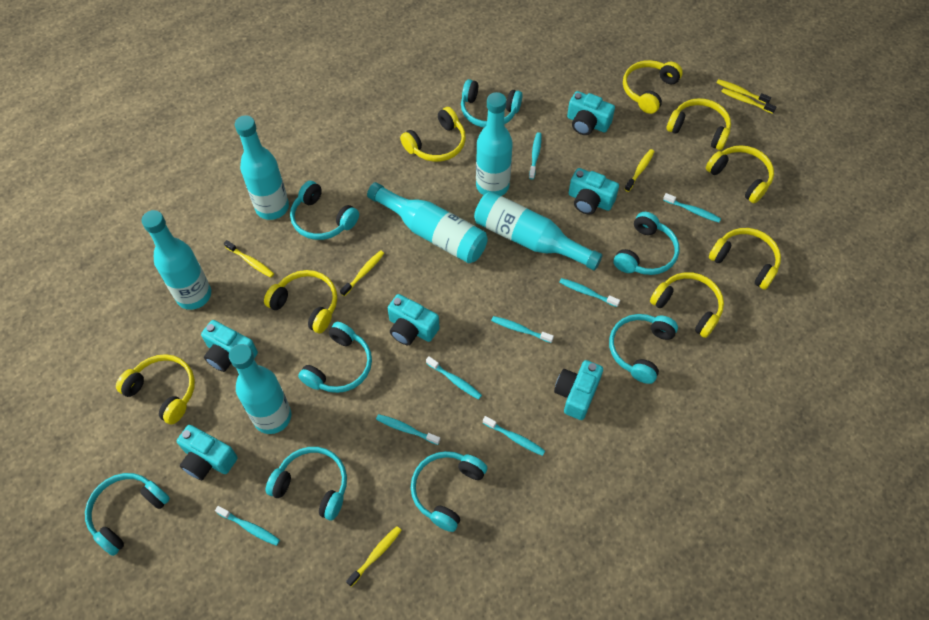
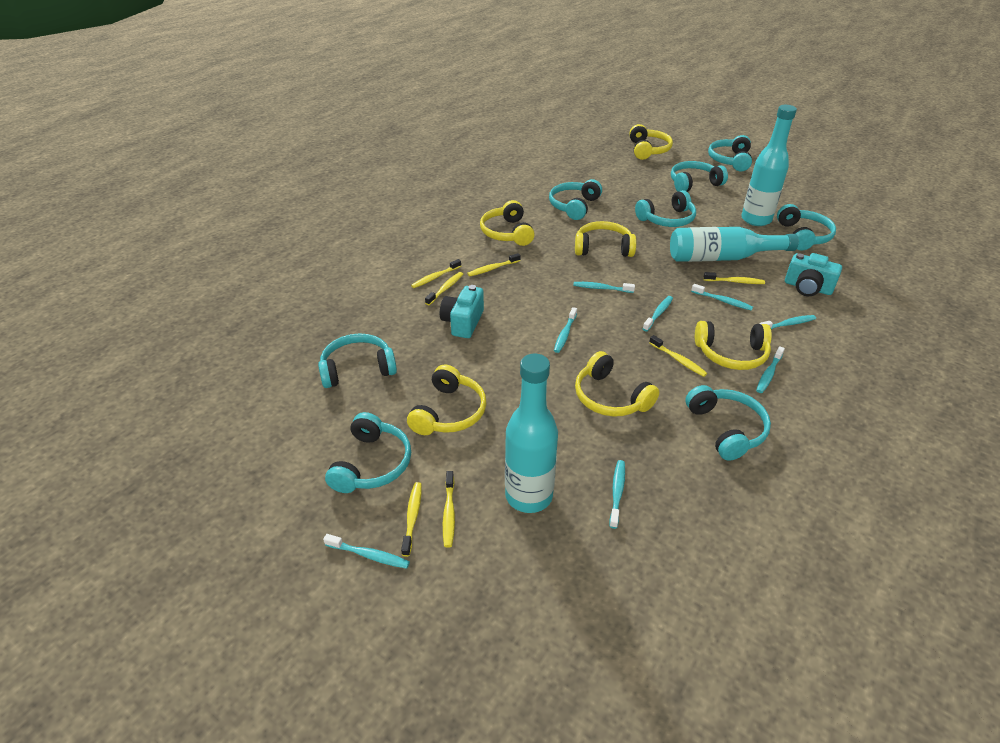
turquoise bottle: 6 -> 3
turquoise camera: 6 -> 2
yellow headphones: 8 -> 6
yellow toothbrush: 6 -> 7

